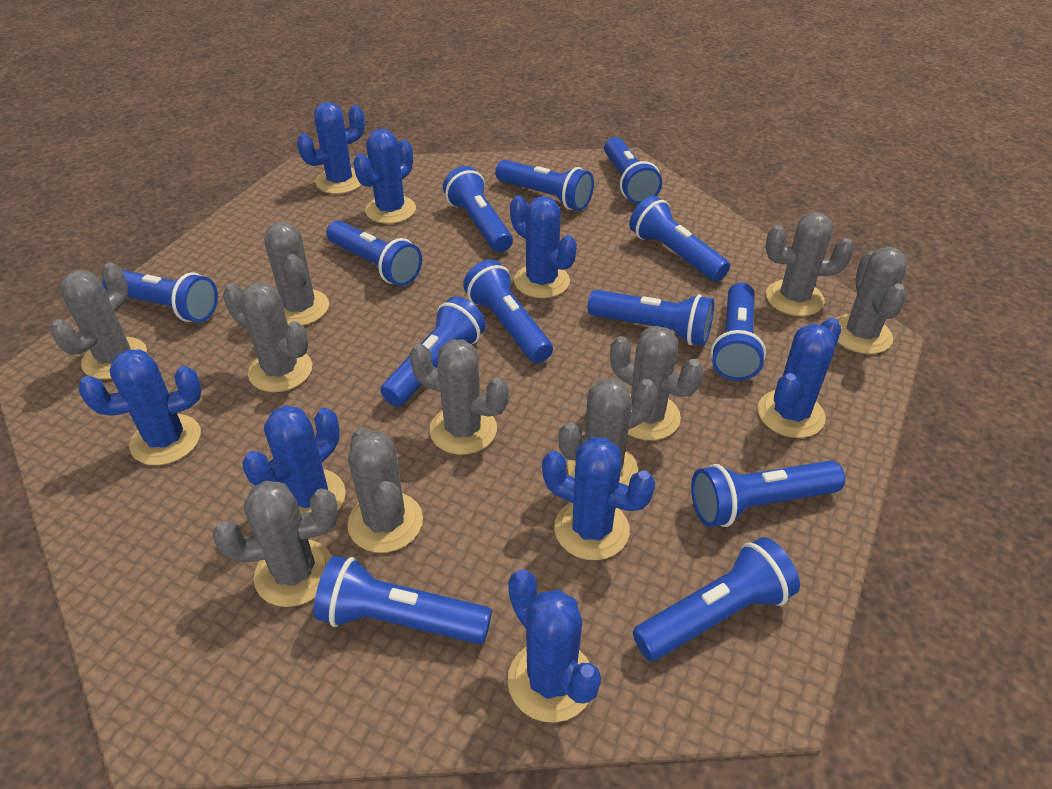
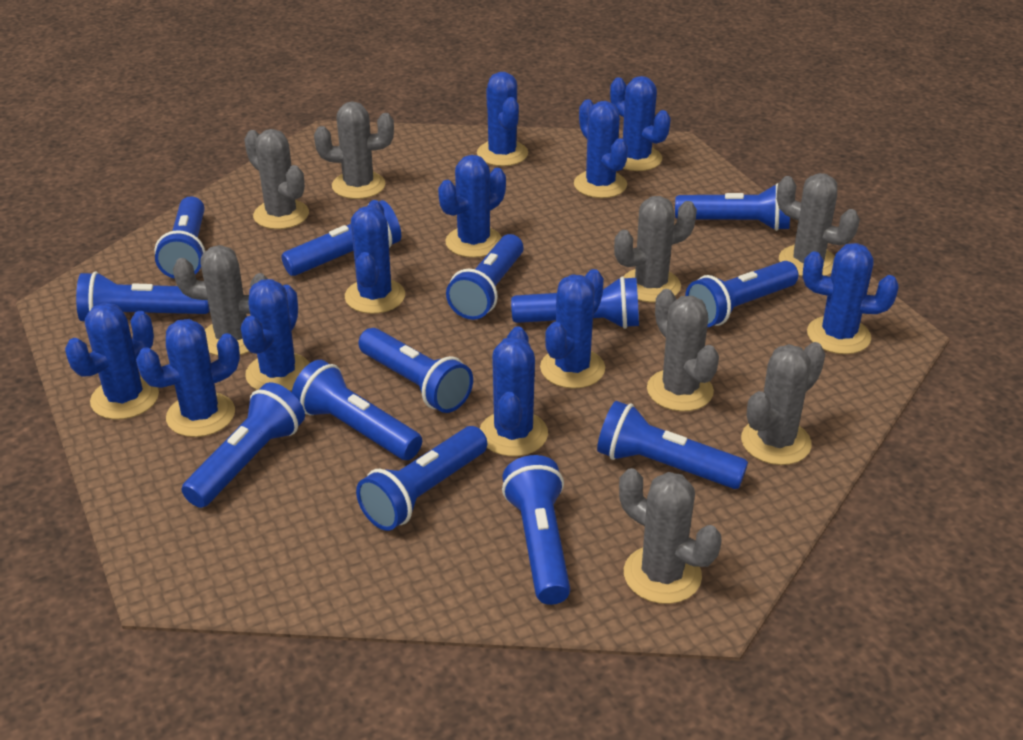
blue cactus: 8 -> 11
grey cactus: 10 -> 8

